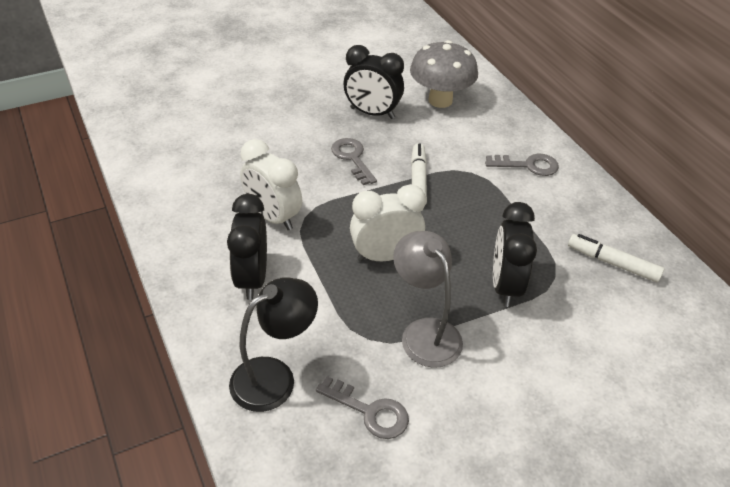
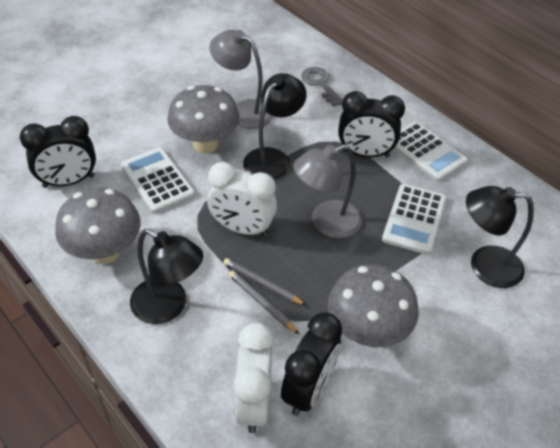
black lamp: 1 -> 3
grey key: 3 -> 1
grey lamp: 1 -> 2
grey mushroom: 1 -> 3
grey pencil: 0 -> 2
white calculator: 0 -> 3
white marker: 2 -> 0

